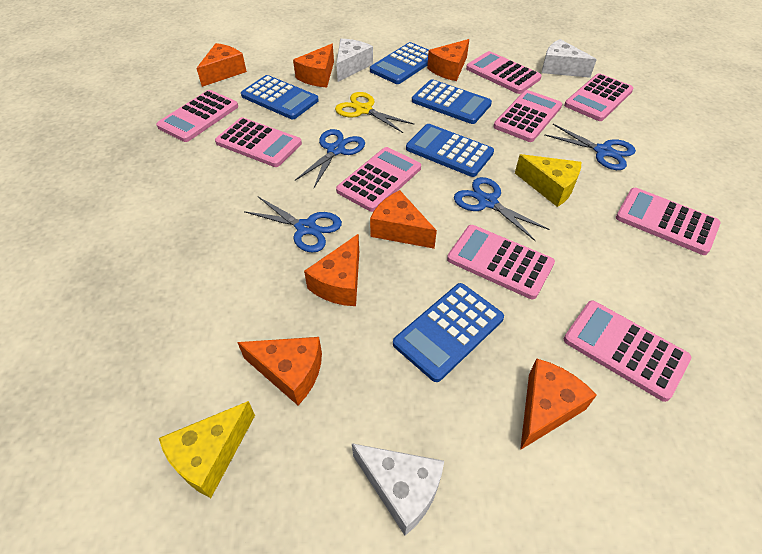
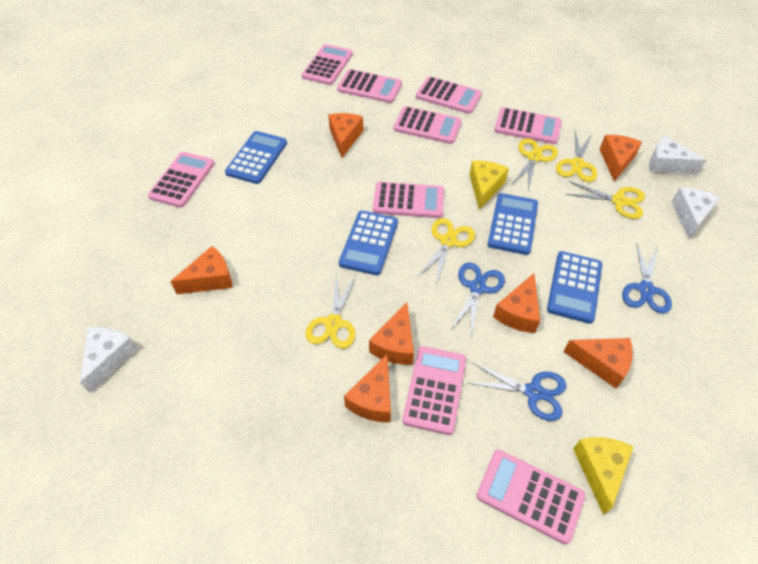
blue calculator: 5 -> 4
blue scissors: 4 -> 3
yellow scissors: 1 -> 5

